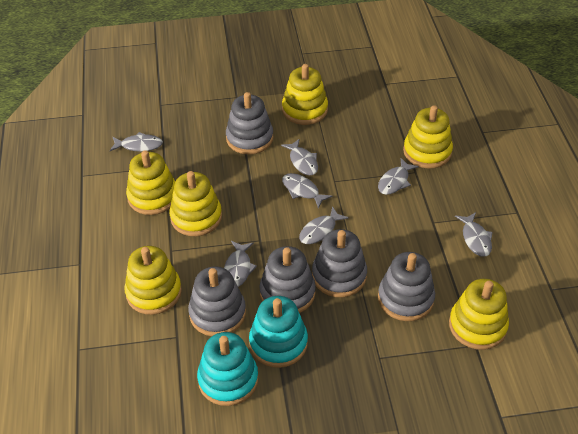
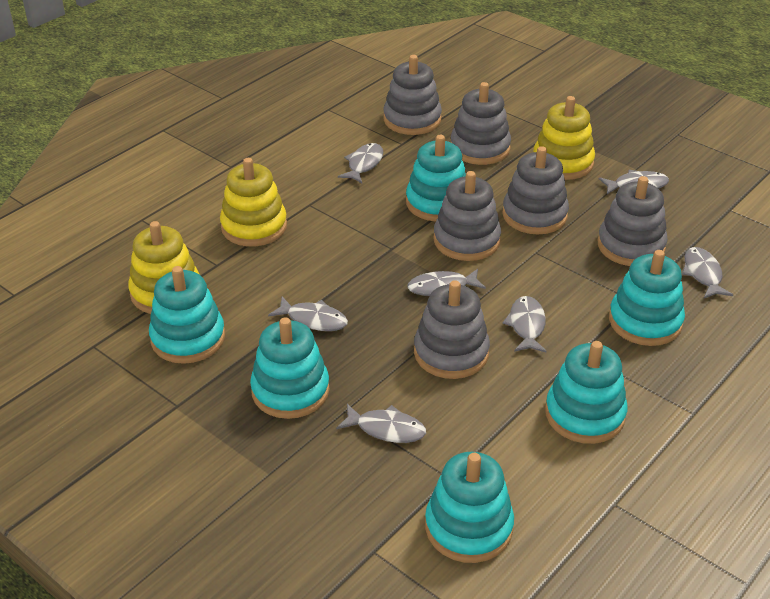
grey stacking toy: 5 -> 6
turquoise stacking toy: 2 -> 6
yellow stacking toy: 6 -> 3

